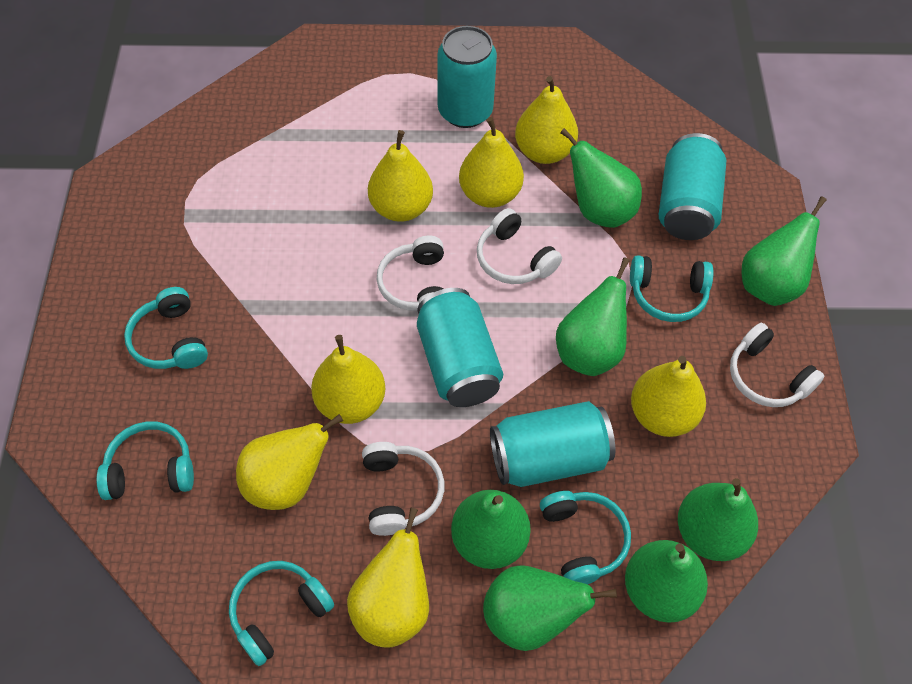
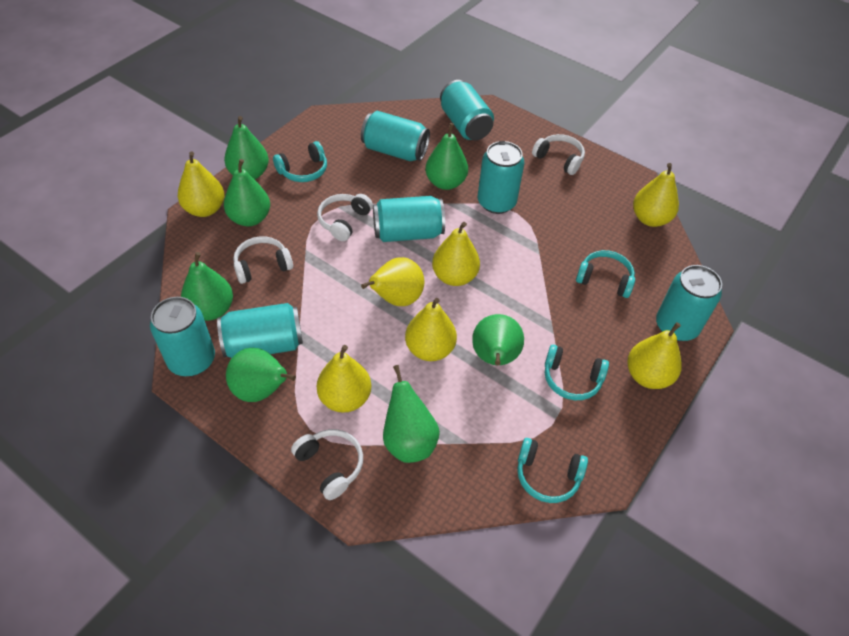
turquoise can: 4 -> 7
turquoise headphones: 5 -> 4

